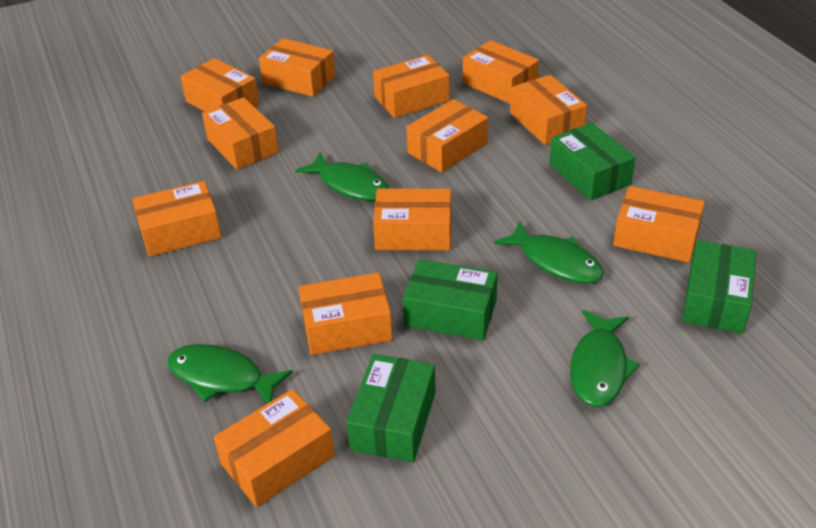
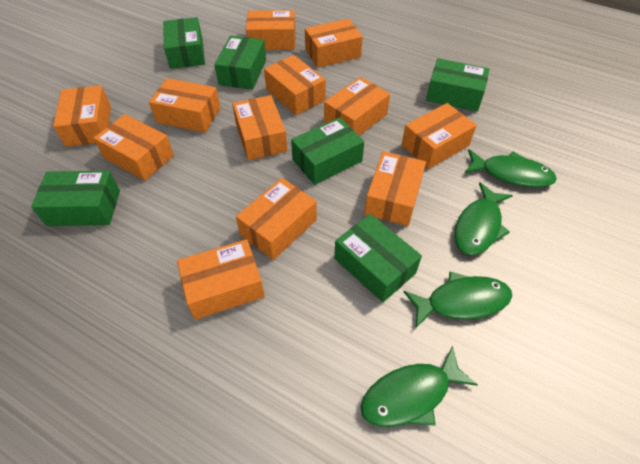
green box: 4 -> 6

